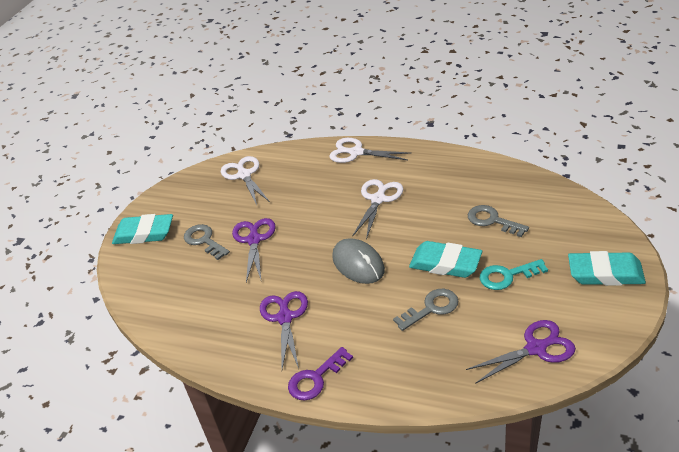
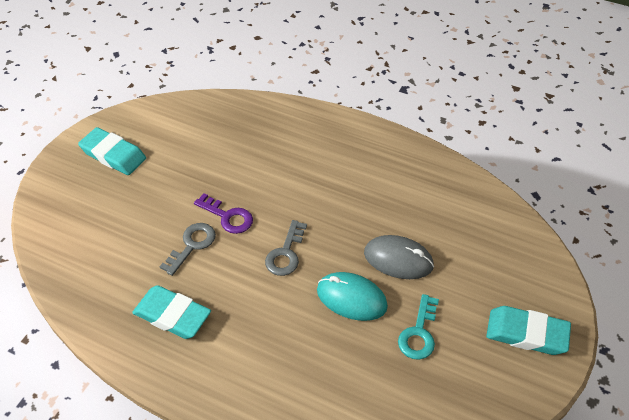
grey key: 3 -> 2
purple scissors: 3 -> 0
turquoise mouse: 0 -> 1
white scissors: 3 -> 0

